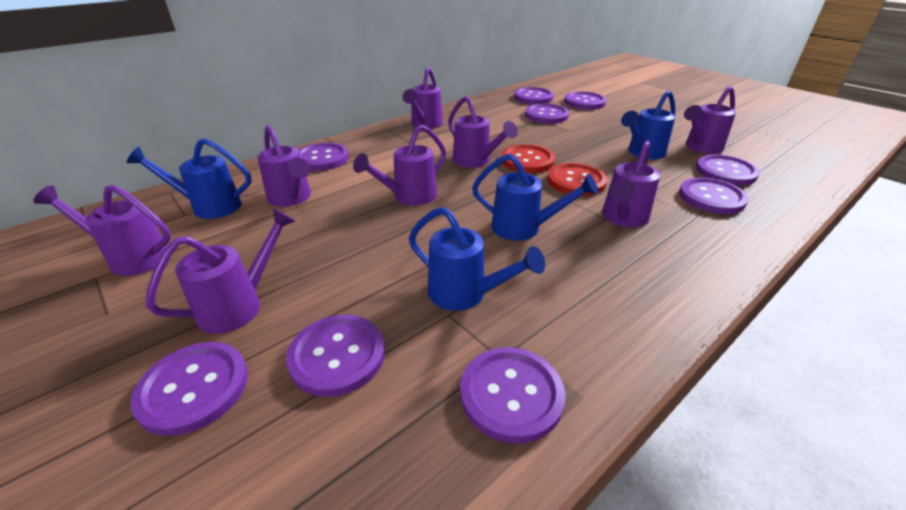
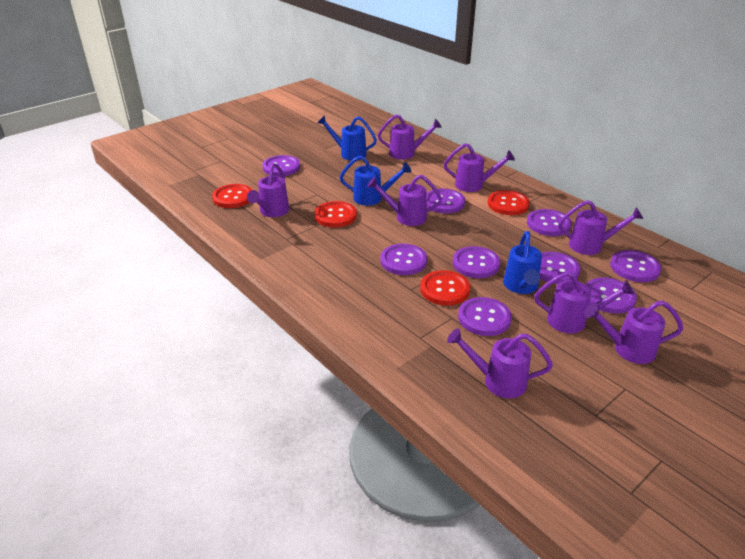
blue watering can: 4 -> 3
red button: 2 -> 4

